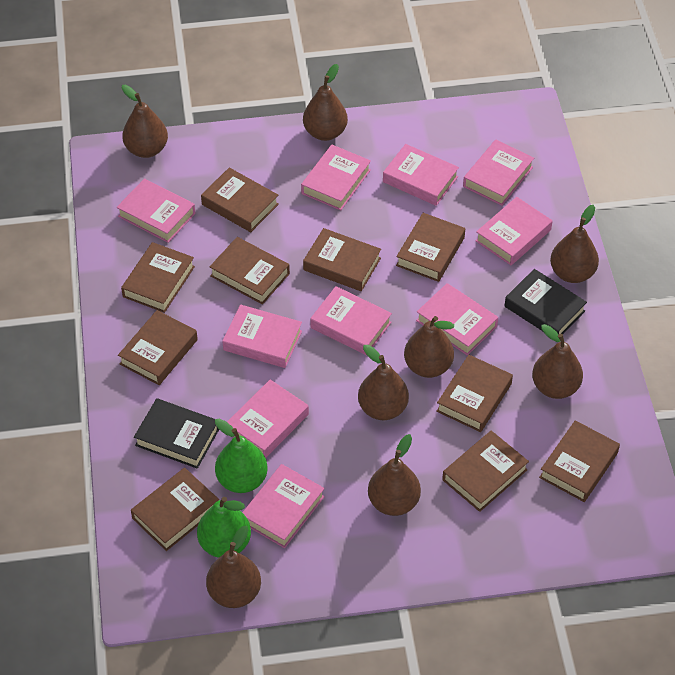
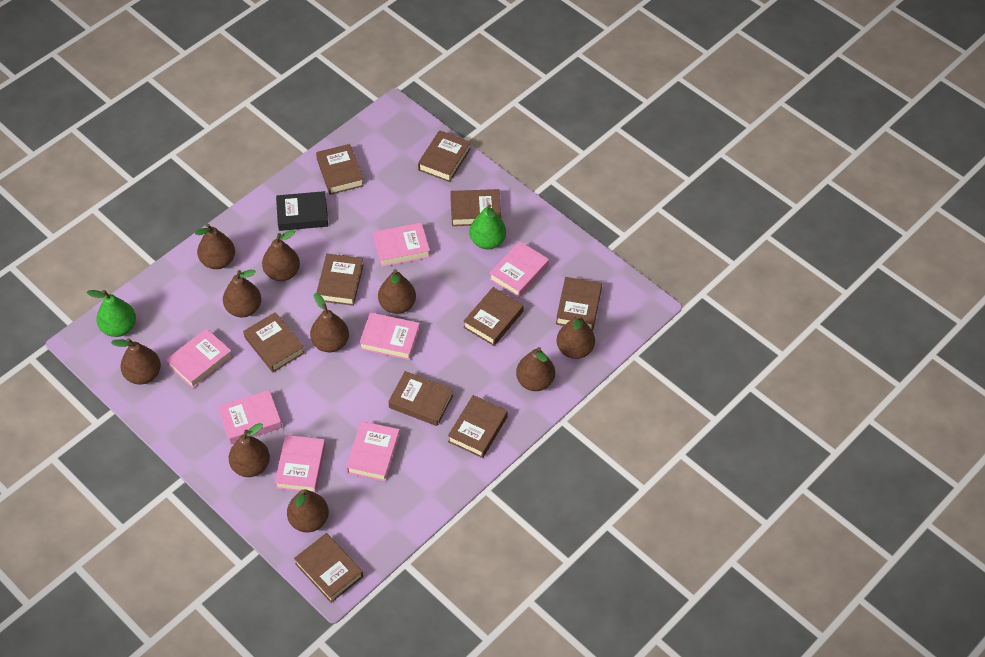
black book: 2 -> 1
brown pear: 8 -> 10
pink book: 10 -> 7

